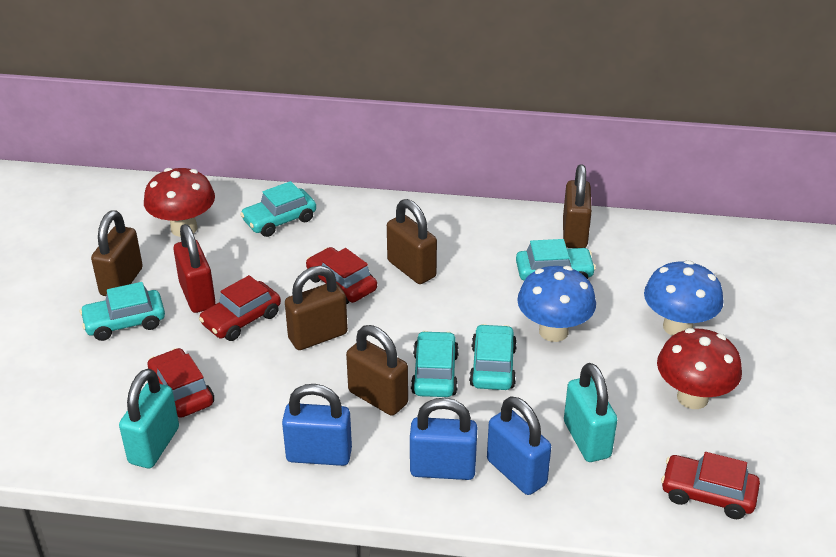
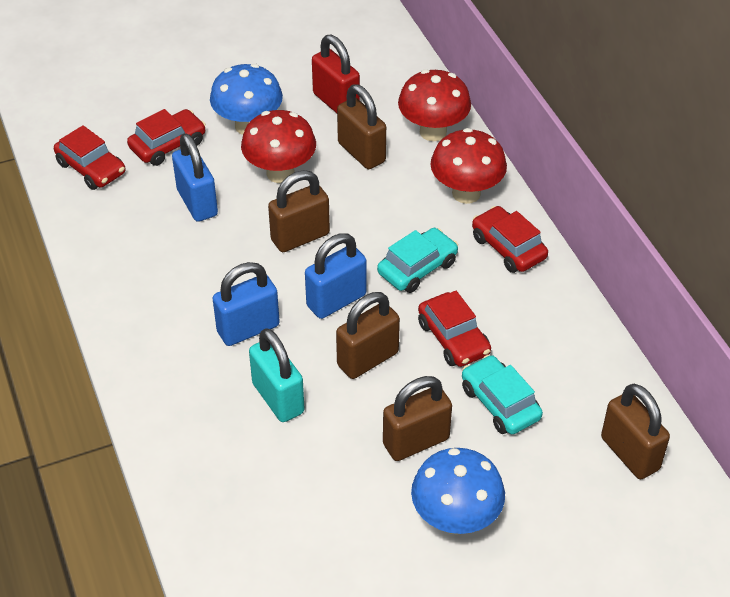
red mushroom: 2 -> 3
turquoise car: 5 -> 2
turquoise padlock: 2 -> 1

